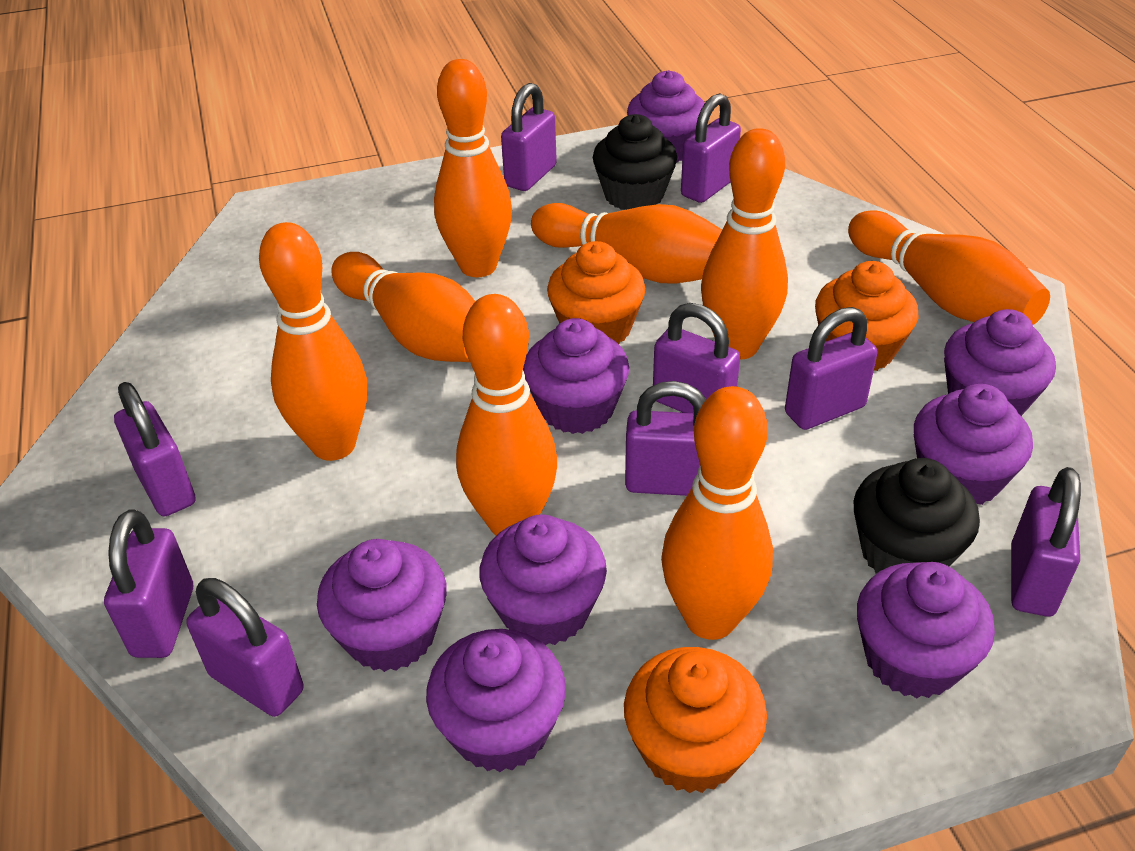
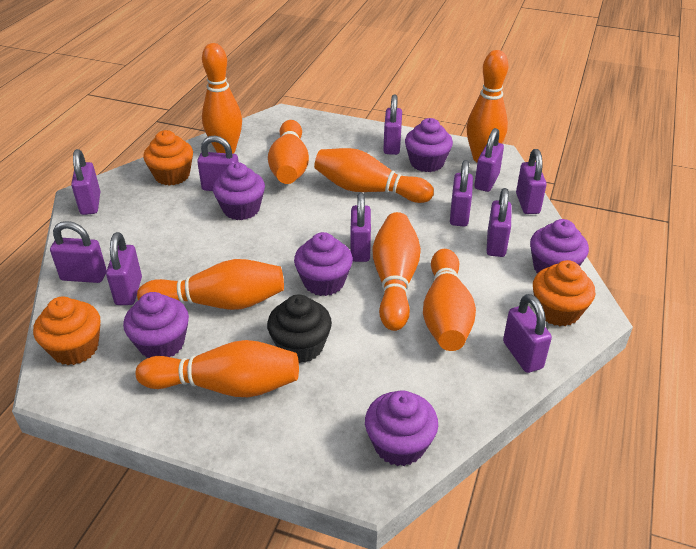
black cupcake: 2 -> 1
purple cupcake: 8 -> 6
purple padlock: 9 -> 11

